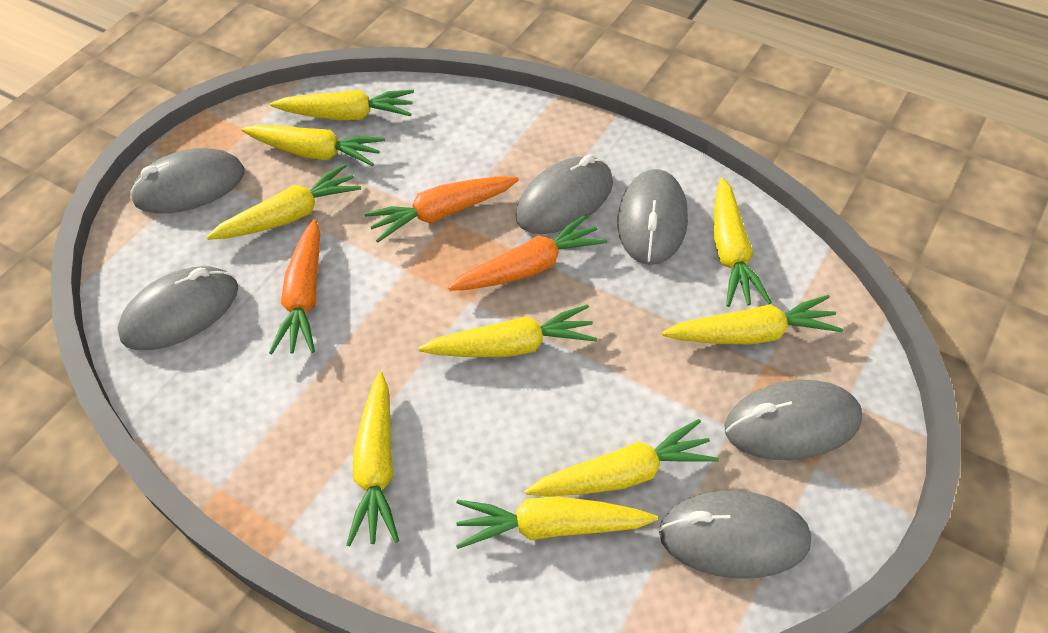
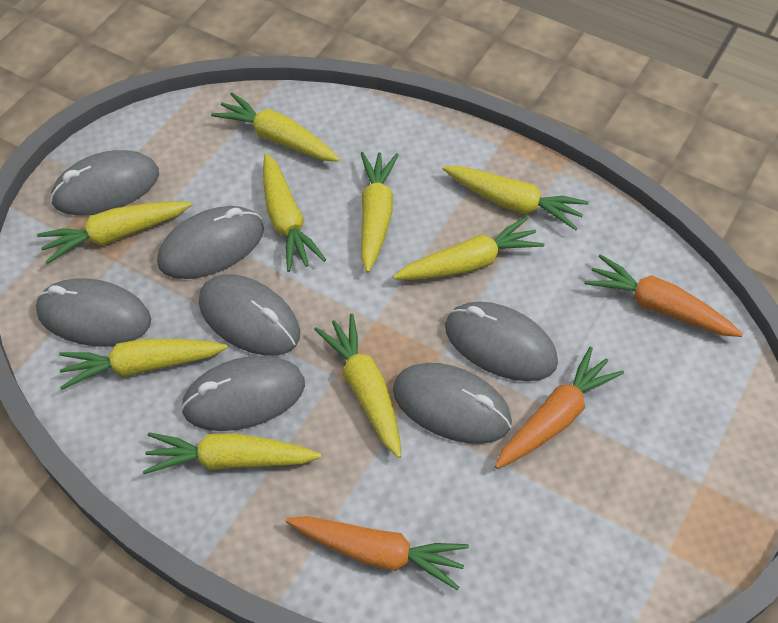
grey mouse: 6 -> 7

